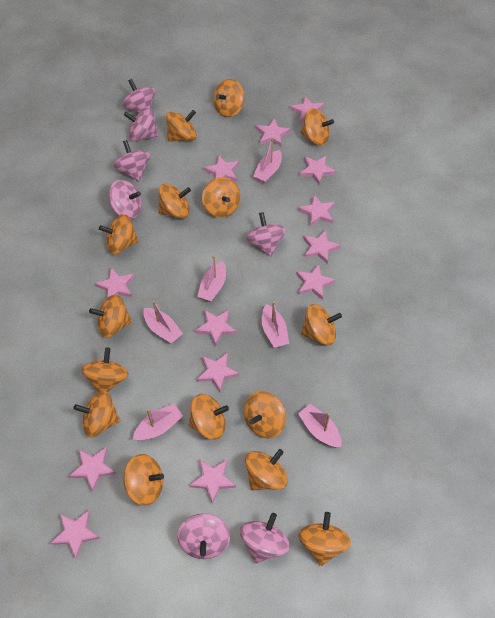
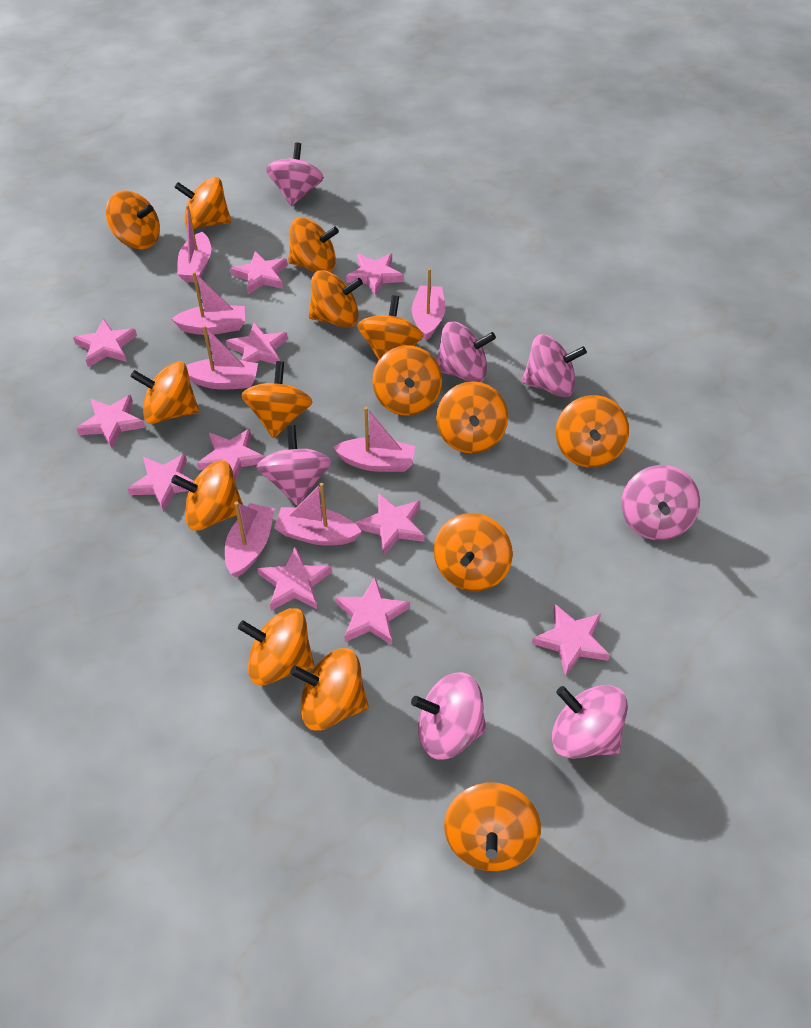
pink boat: 6 -> 7
pink star: 13 -> 11

